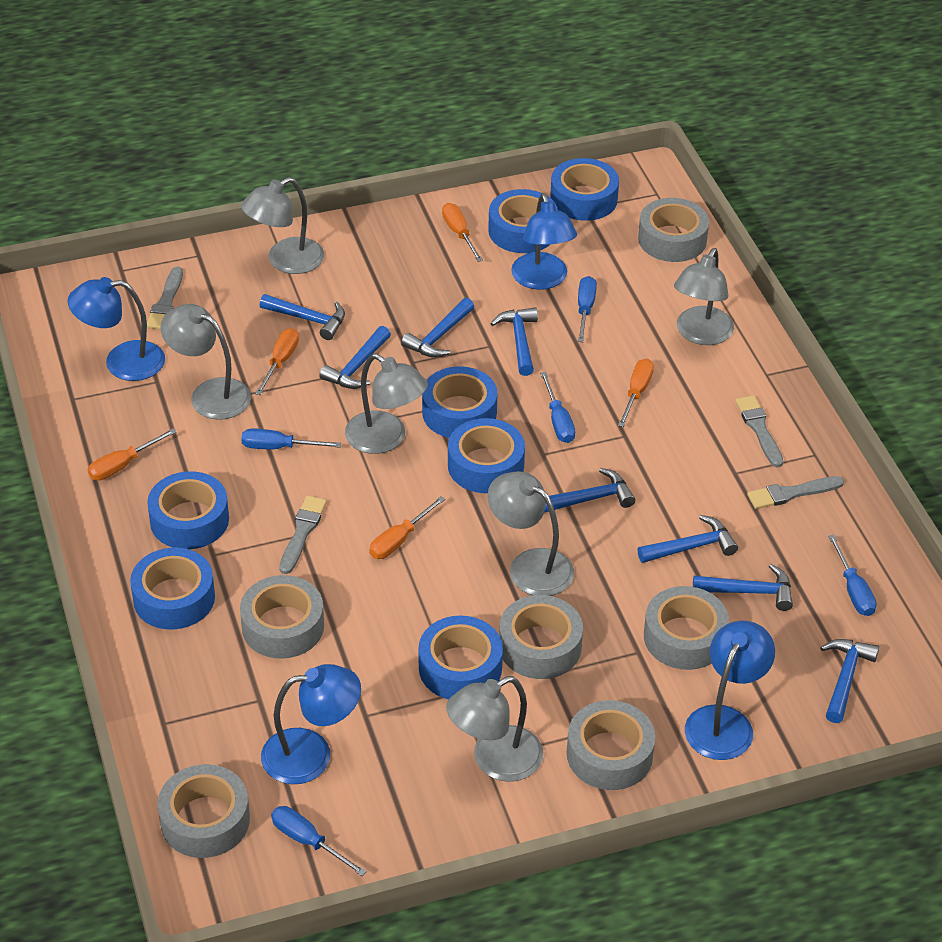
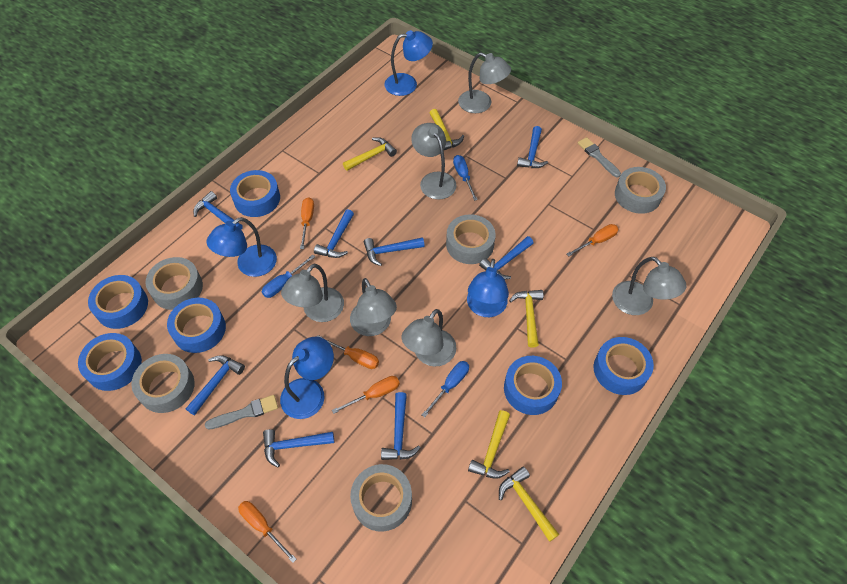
blue screwdriver: 5 -> 3
blue tape: 7 -> 6
grey brush: 4 -> 2
grey tape: 6 -> 5
yellow hammer: 0 -> 5

